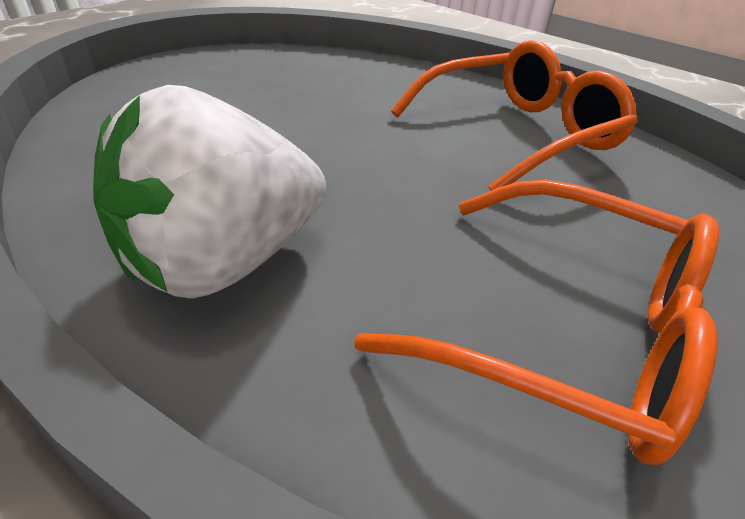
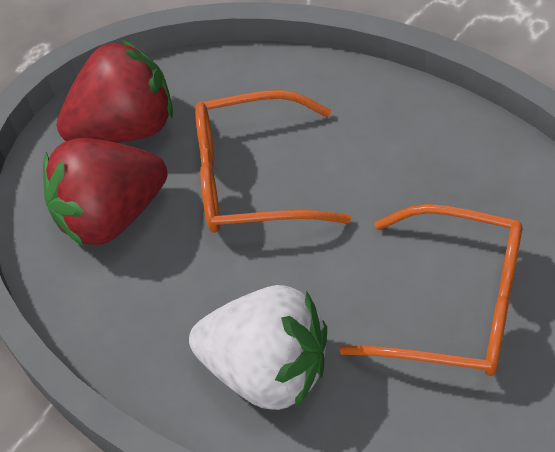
red strawberry: 0 -> 2

